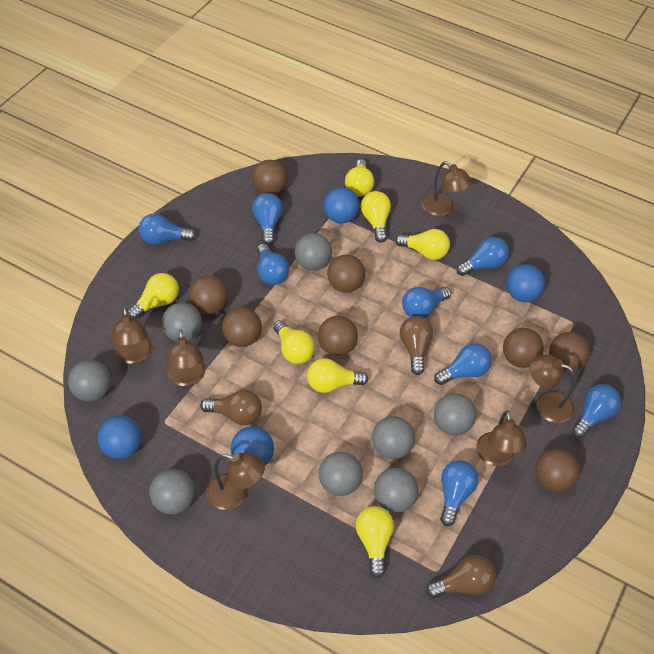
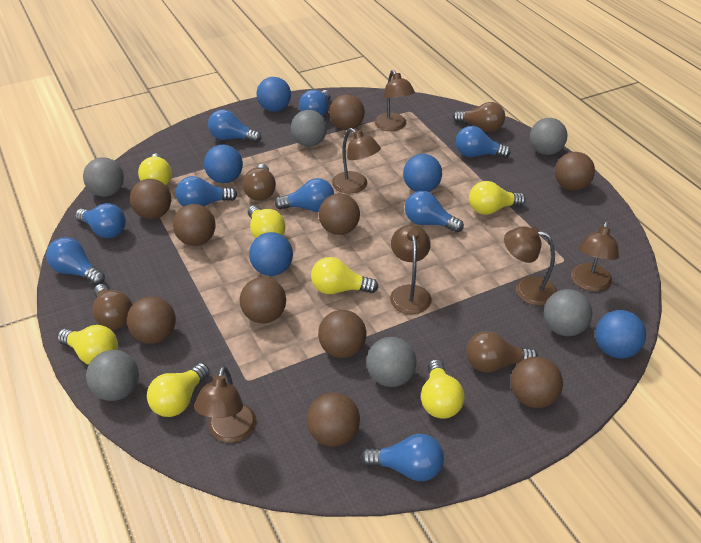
blue ball: 4 -> 5
blue light bulb: 8 -> 9
brown ball: 8 -> 10
brown light bulb: 3 -> 4
grey ball: 8 -> 6

